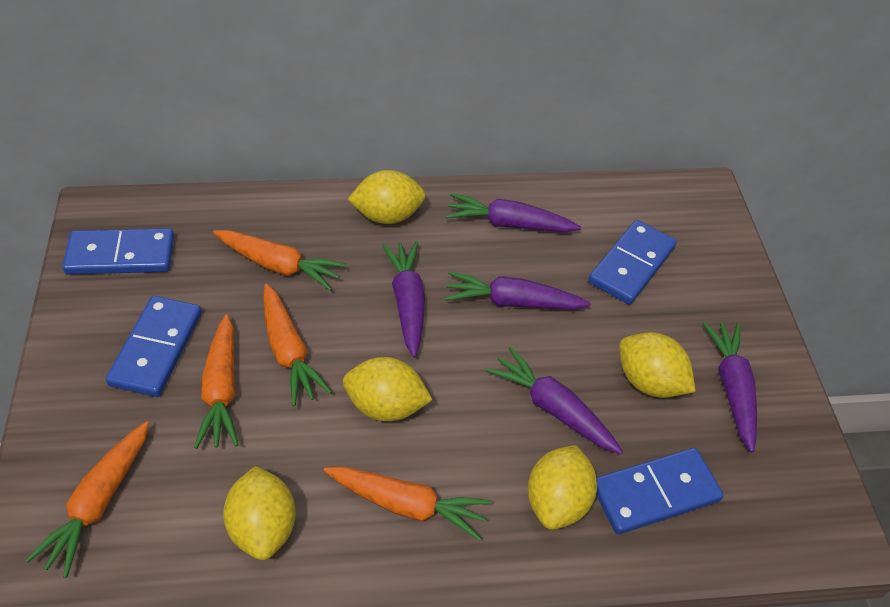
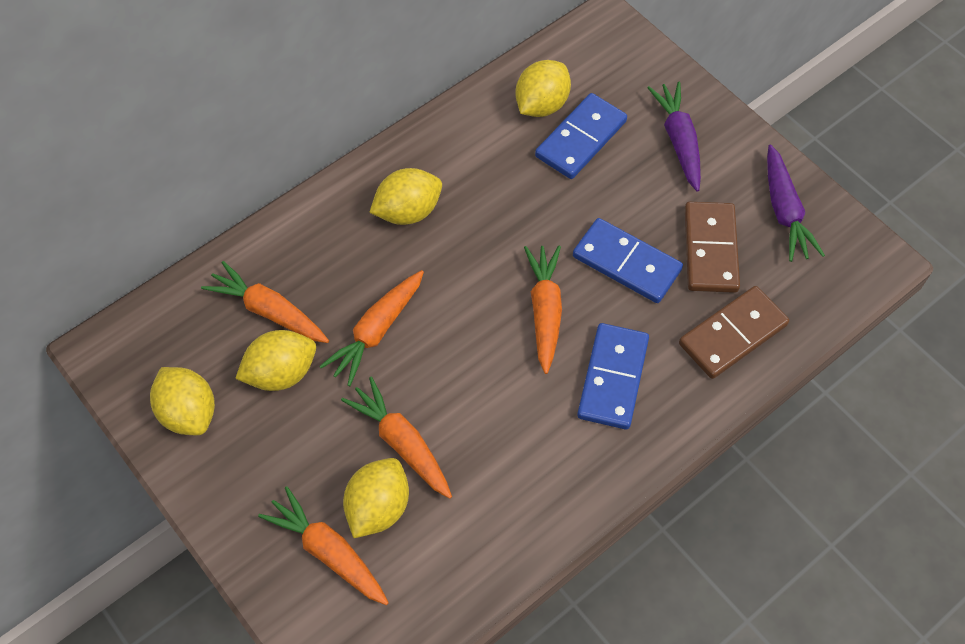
blue domino: 4 -> 3
brown domino: 0 -> 2
purple carrot: 5 -> 2

